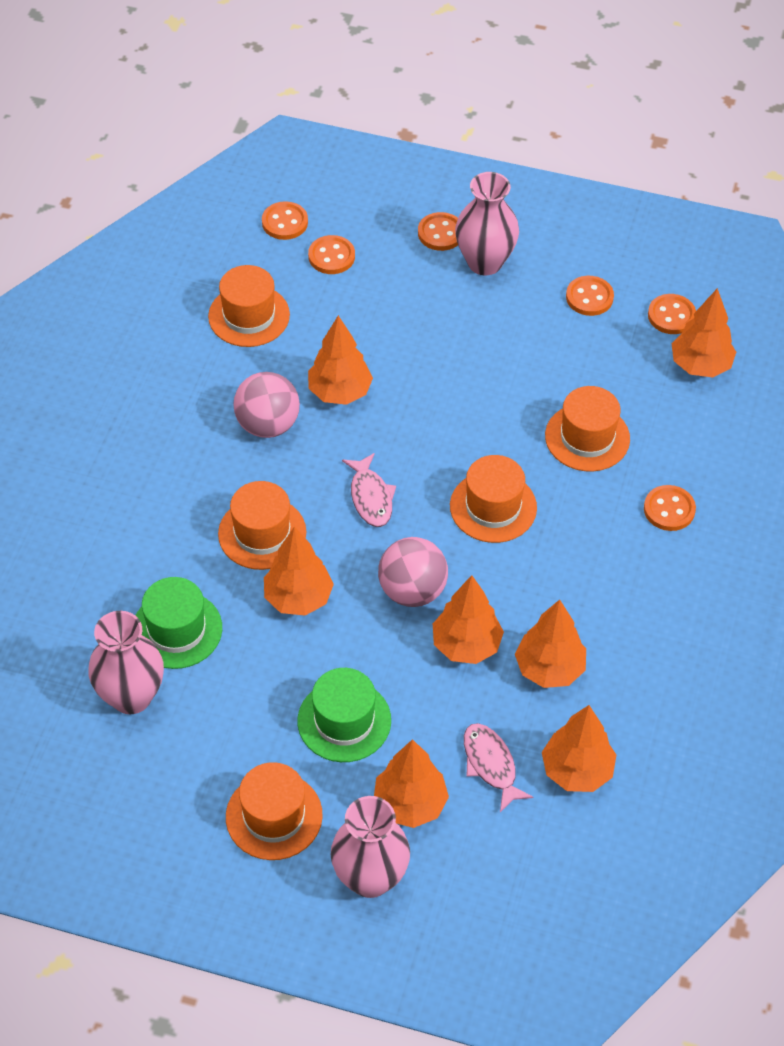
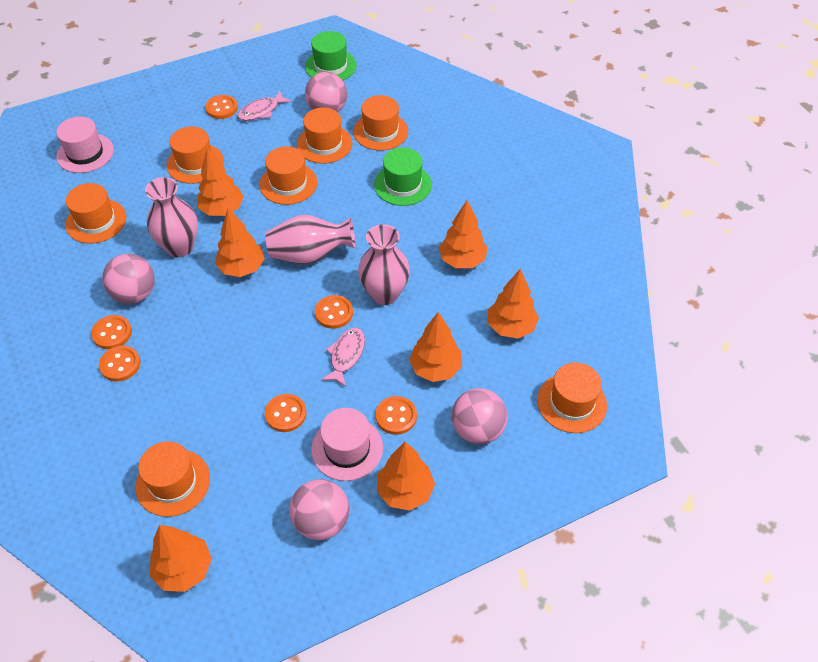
orange hat: 5 -> 7
pink ball: 2 -> 4
pink hat: 0 -> 2

